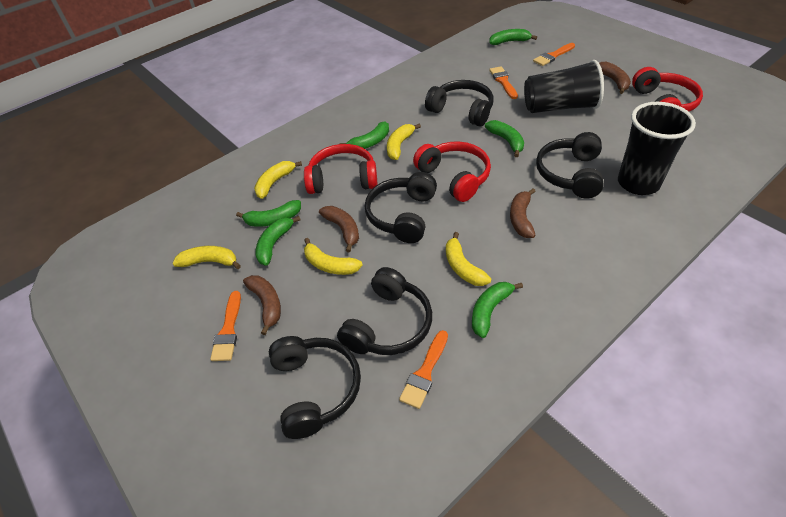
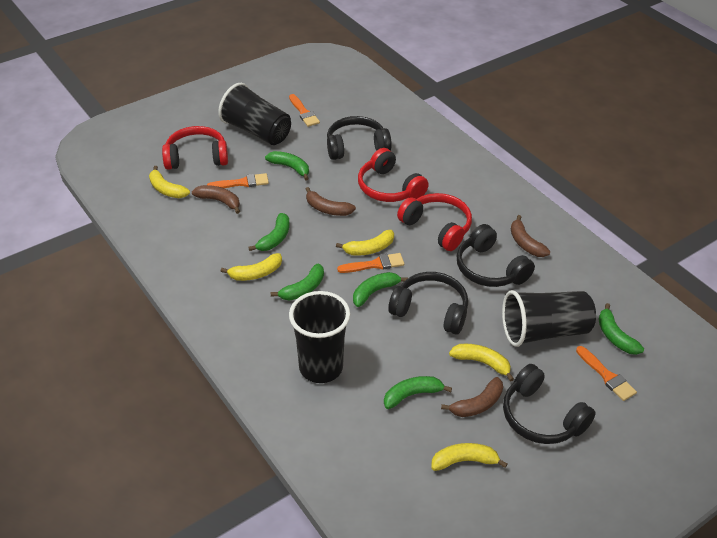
black cup: 2 -> 3
black headphones: 5 -> 4

